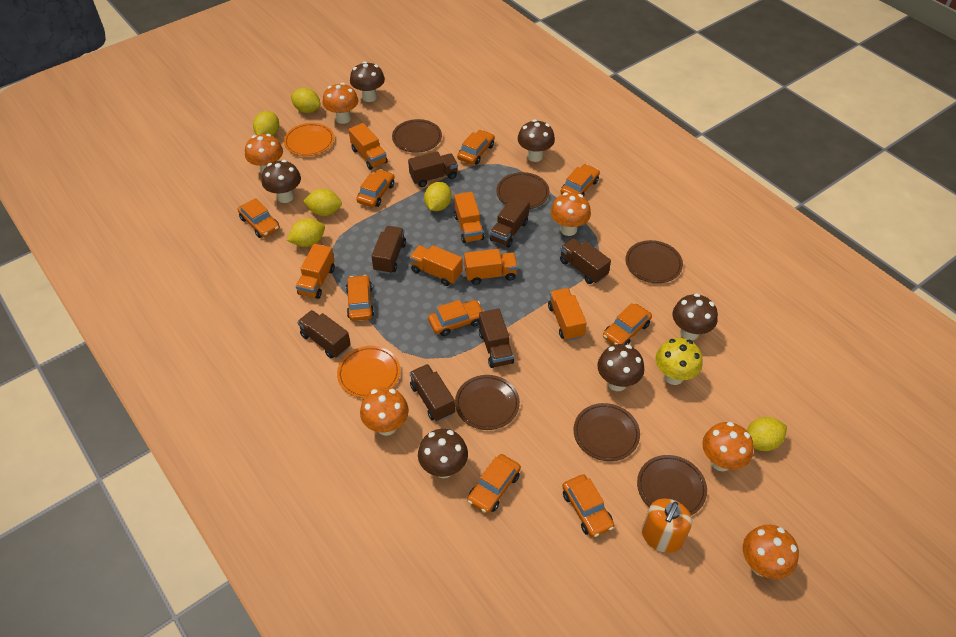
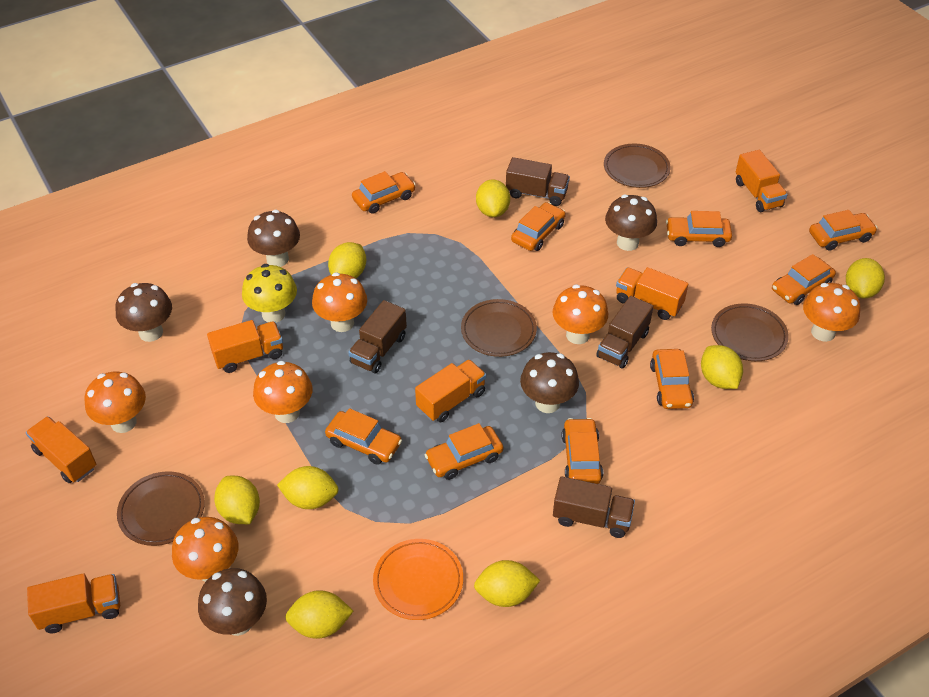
brown mushroom: 6 -> 5
brown plate: 6 -> 4
brown truck: 7 -> 4
orange plate: 2 -> 1
orange soap dispenser: 1 -> 0
yellow lemon: 6 -> 8

